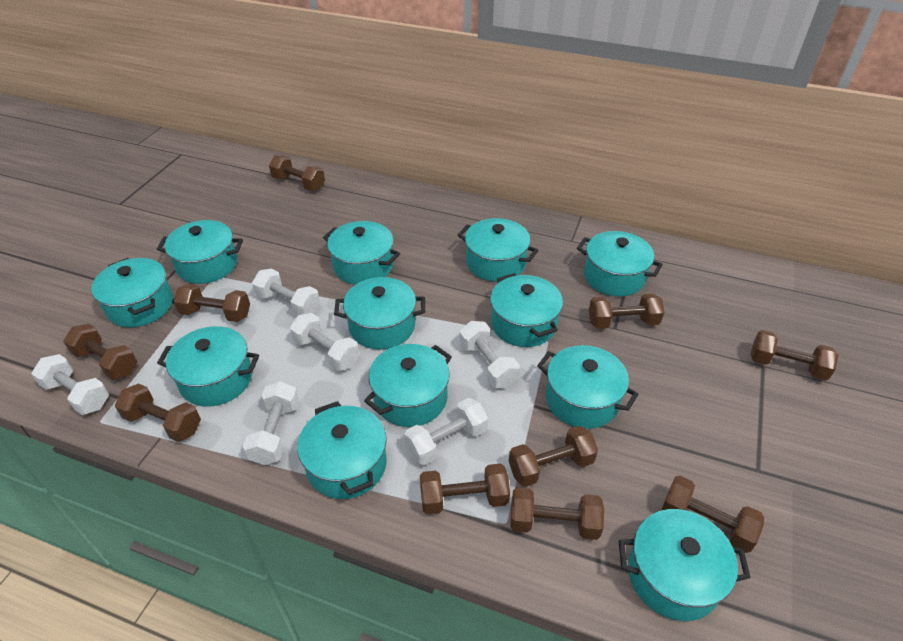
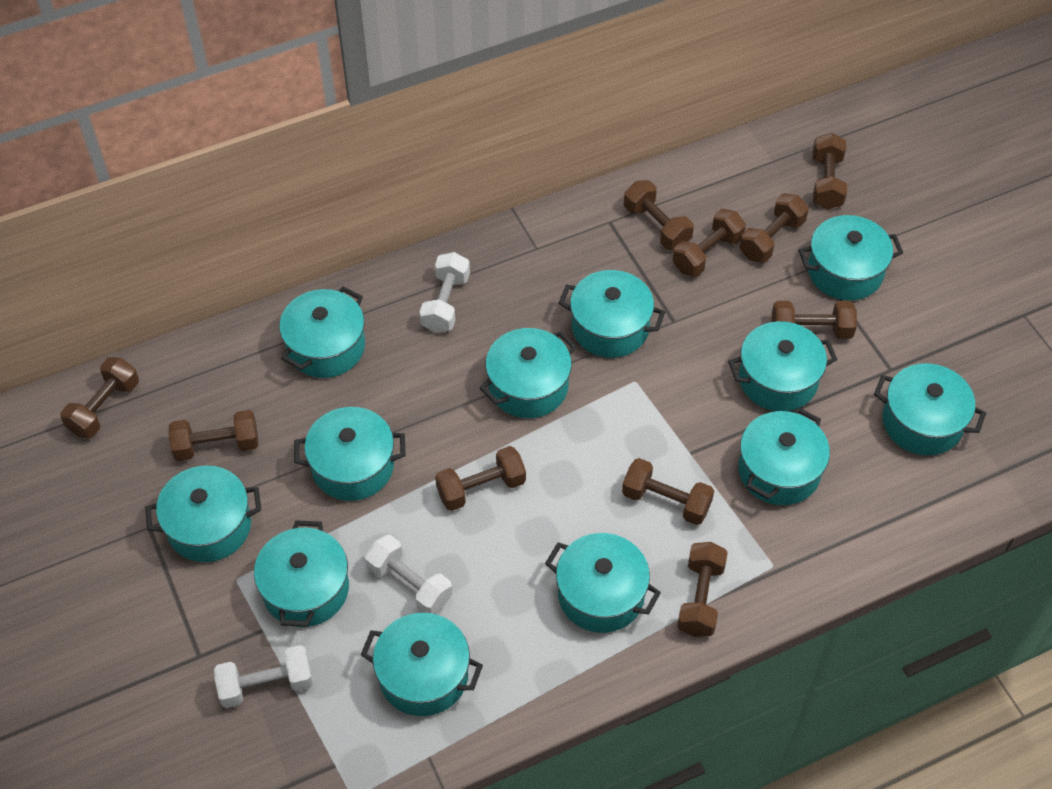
white dumbbell: 6 -> 3

